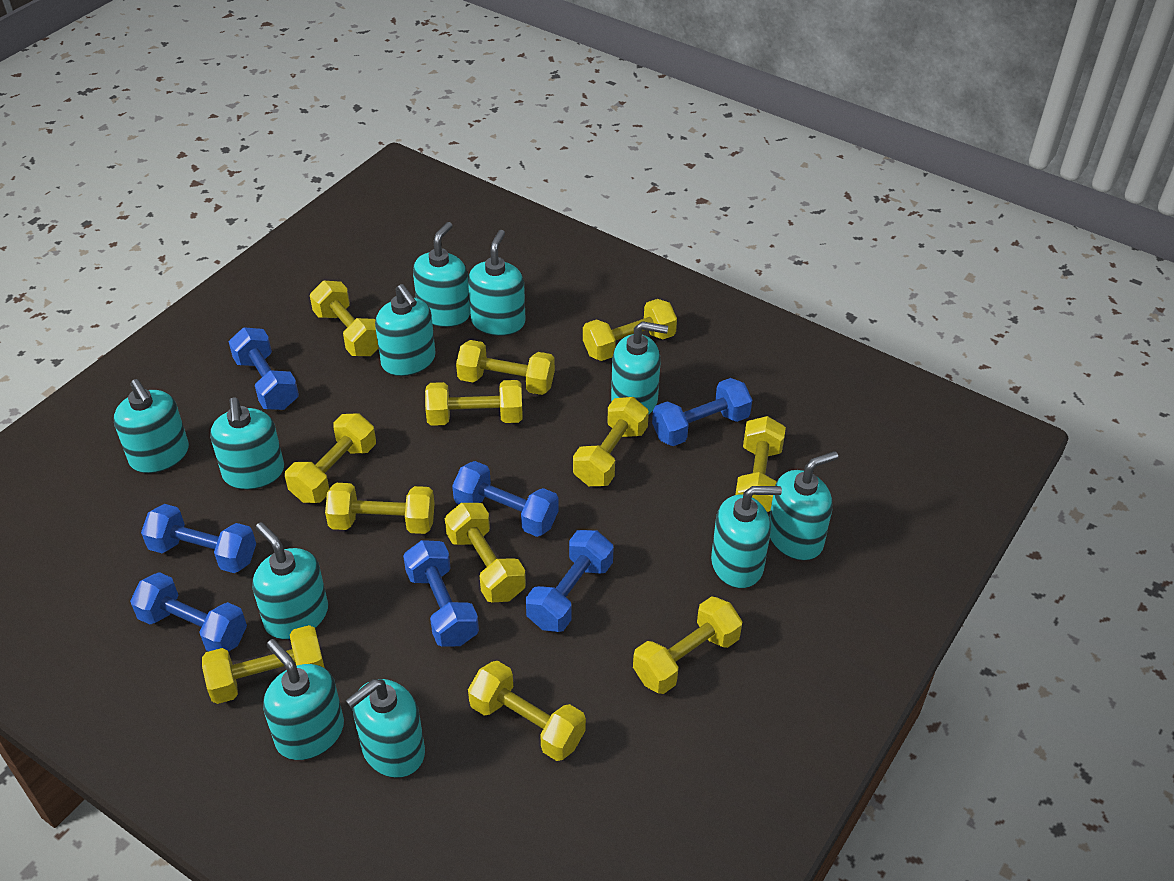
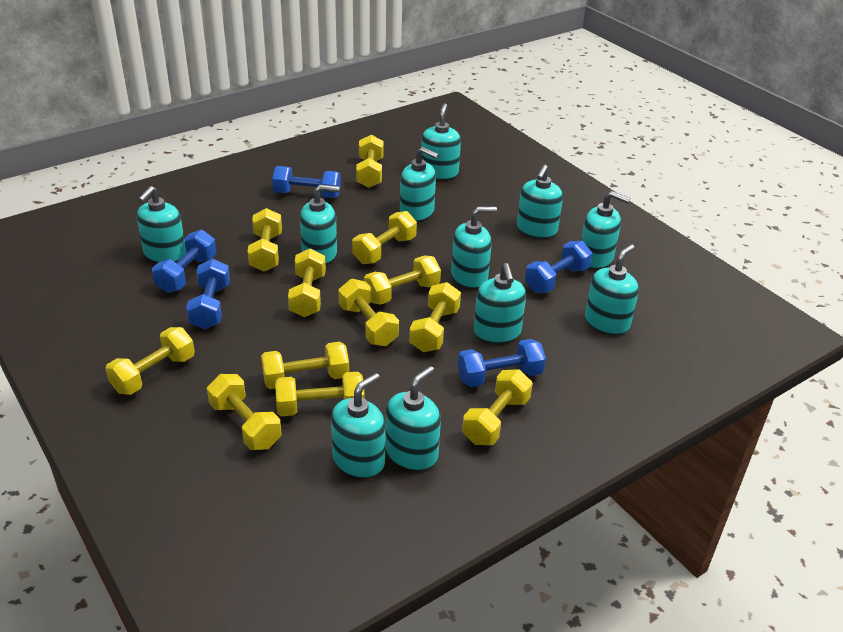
blue dumbbell: 7 -> 5

